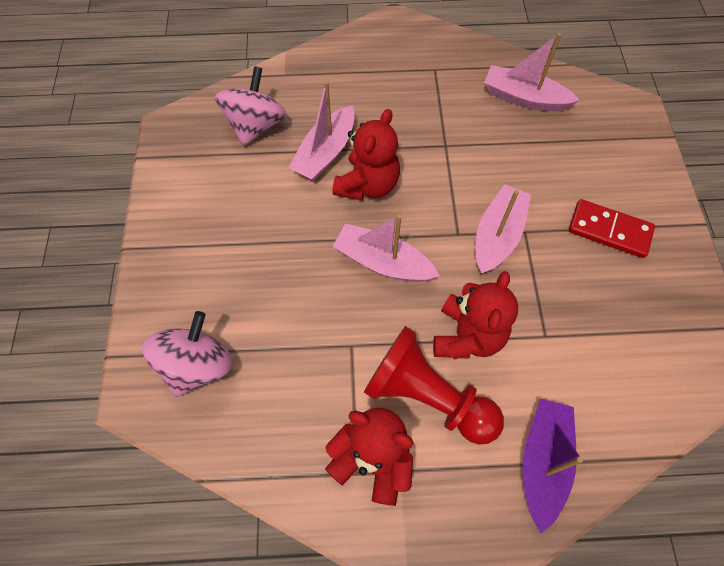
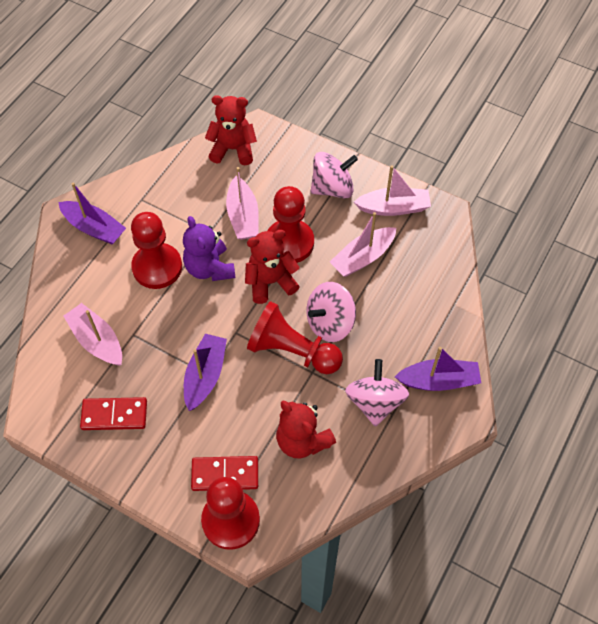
pink spinning top: 2 -> 3
purple boat: 1 -> 3
purple teddy bear: 0 -> 1
red domino: 1 -> 2
red pawn: 1 -> 4

